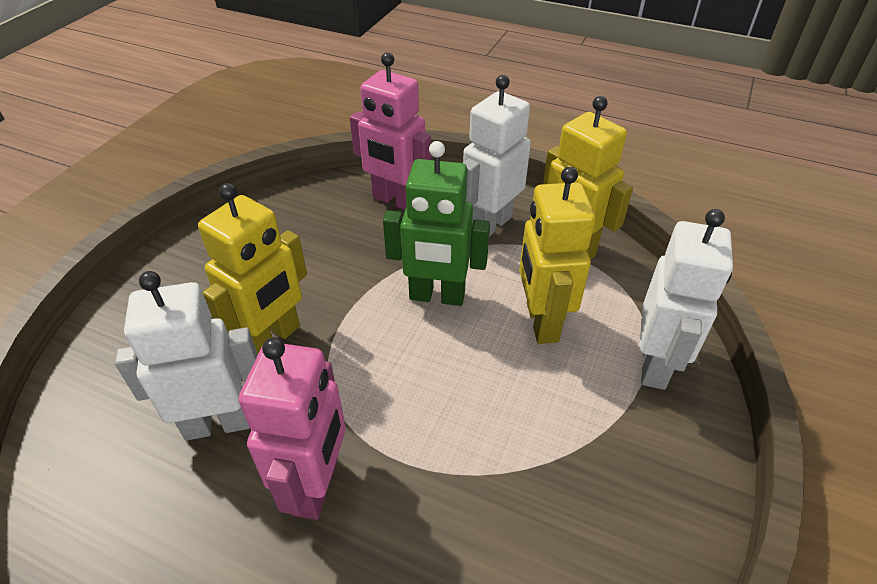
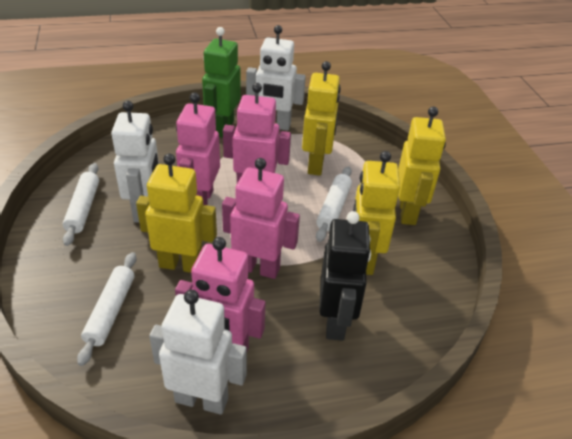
black robot: 0 -> 1
pink robot: 2 -> 4
white rolling pin: 0 -> 3
yellow robot: 3 -> 4

